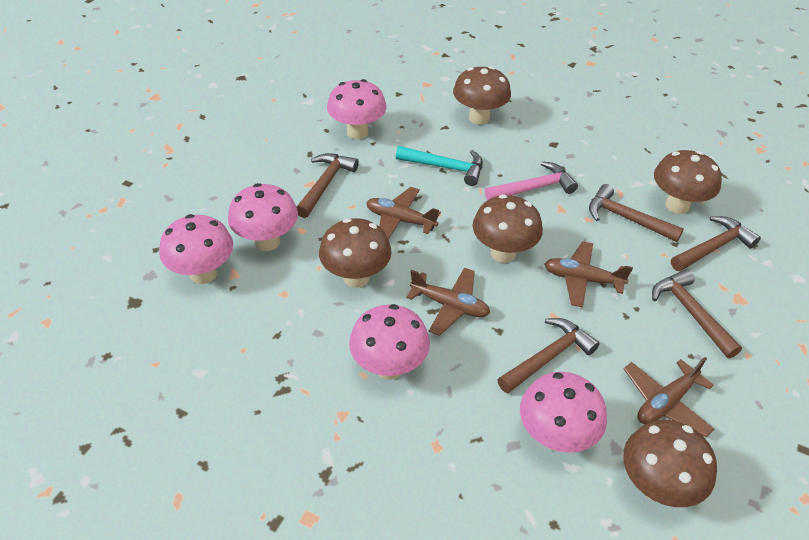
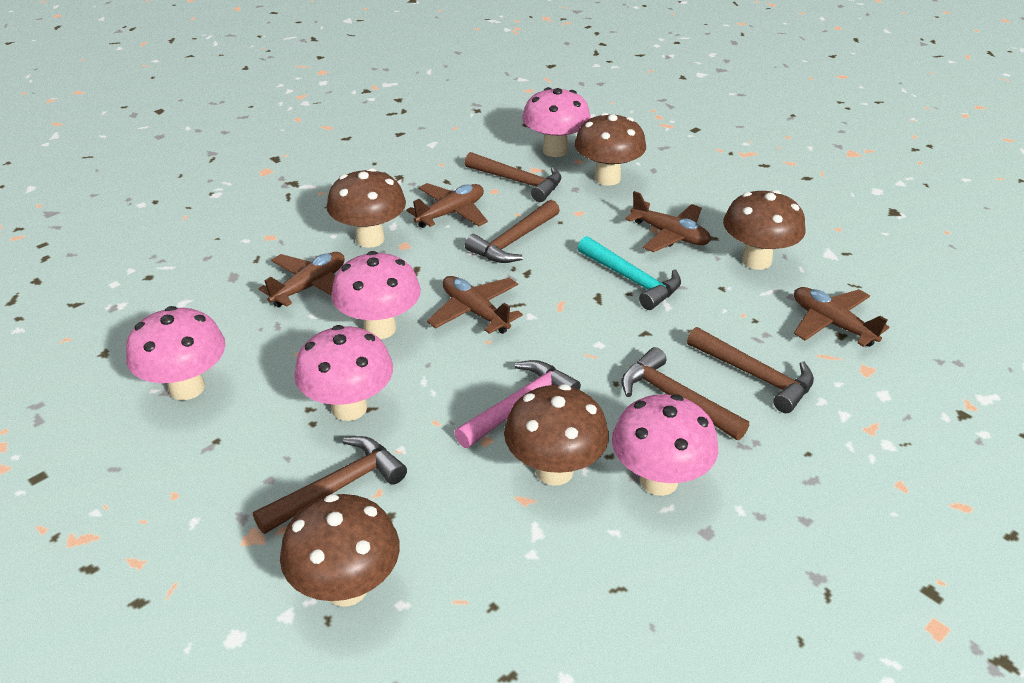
brown plane: 4 -> 5

